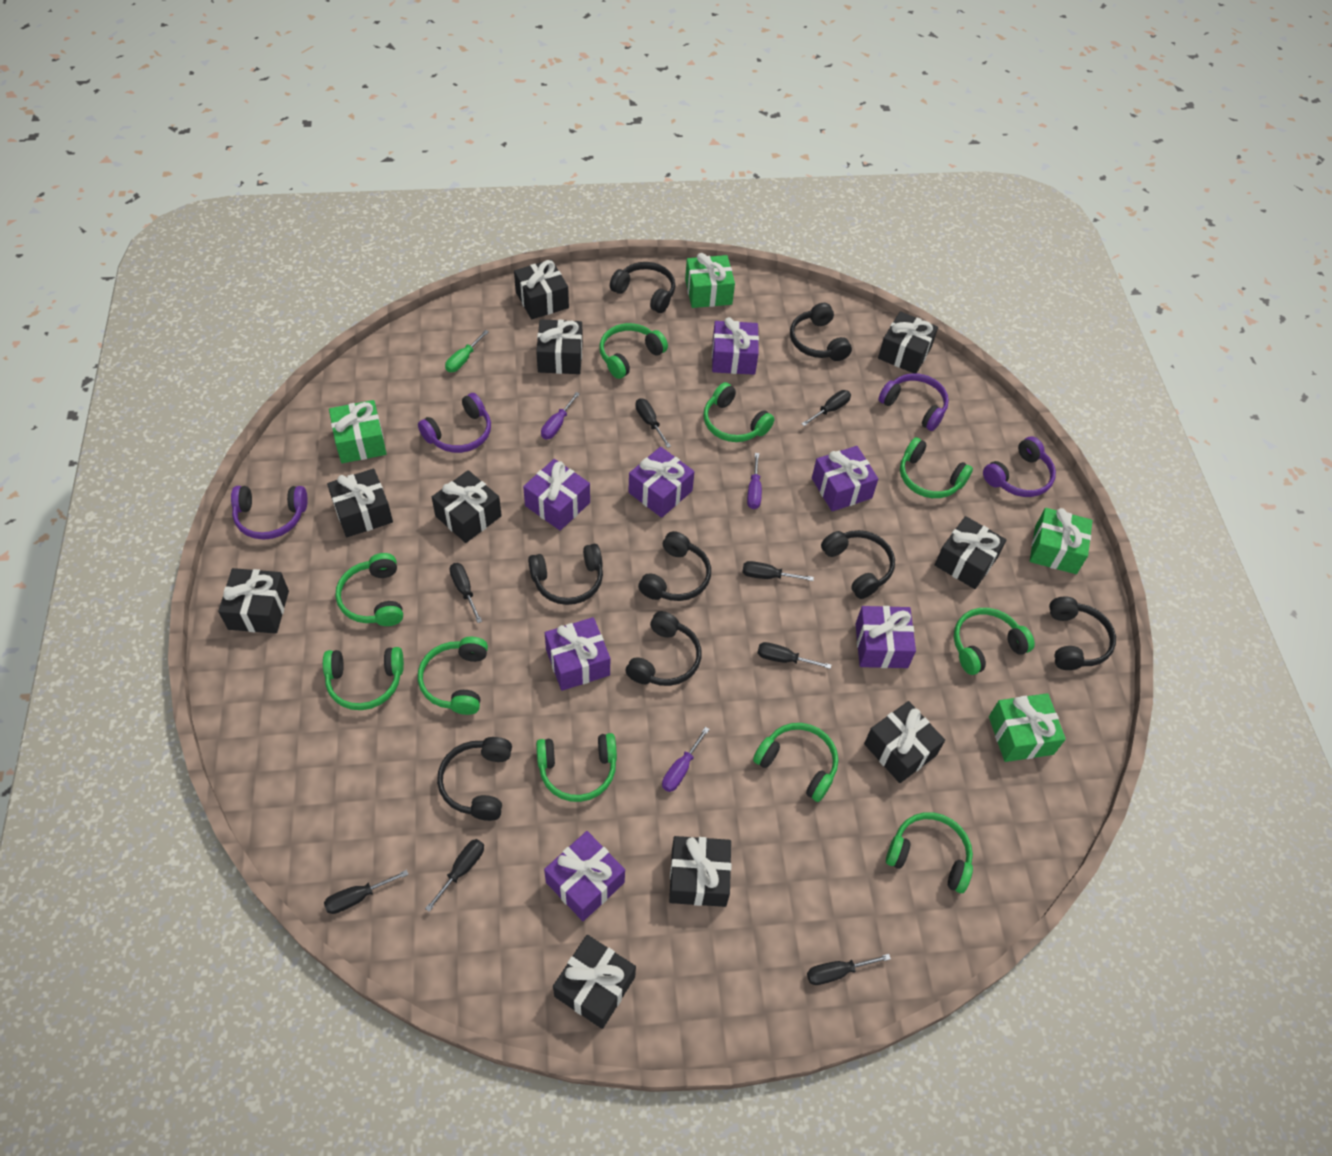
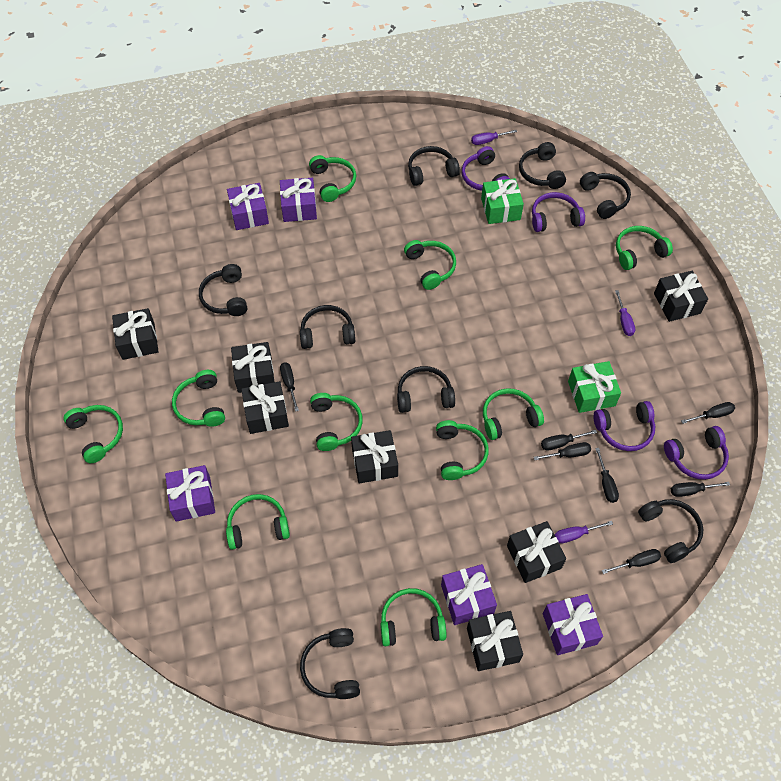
black gift: 10 -> 7
black screwdriver: 8 -> 7
green gift: 4 -> 2
green screwdriver: 1 -> 0
purple gift: 7 -> 5

